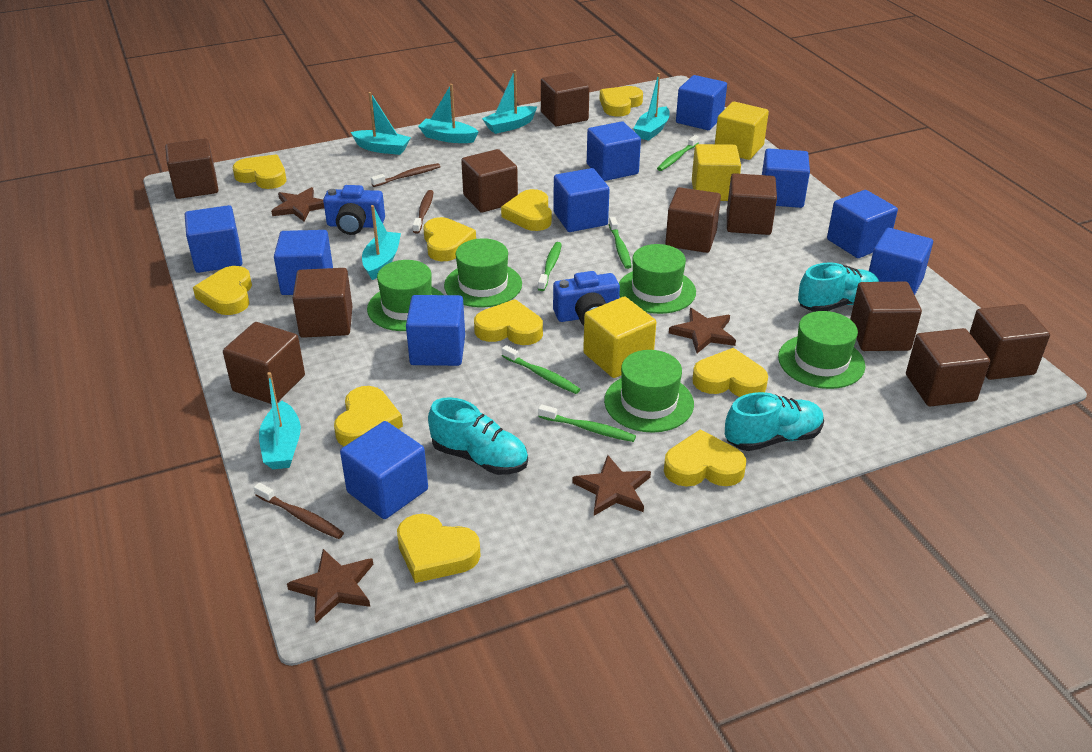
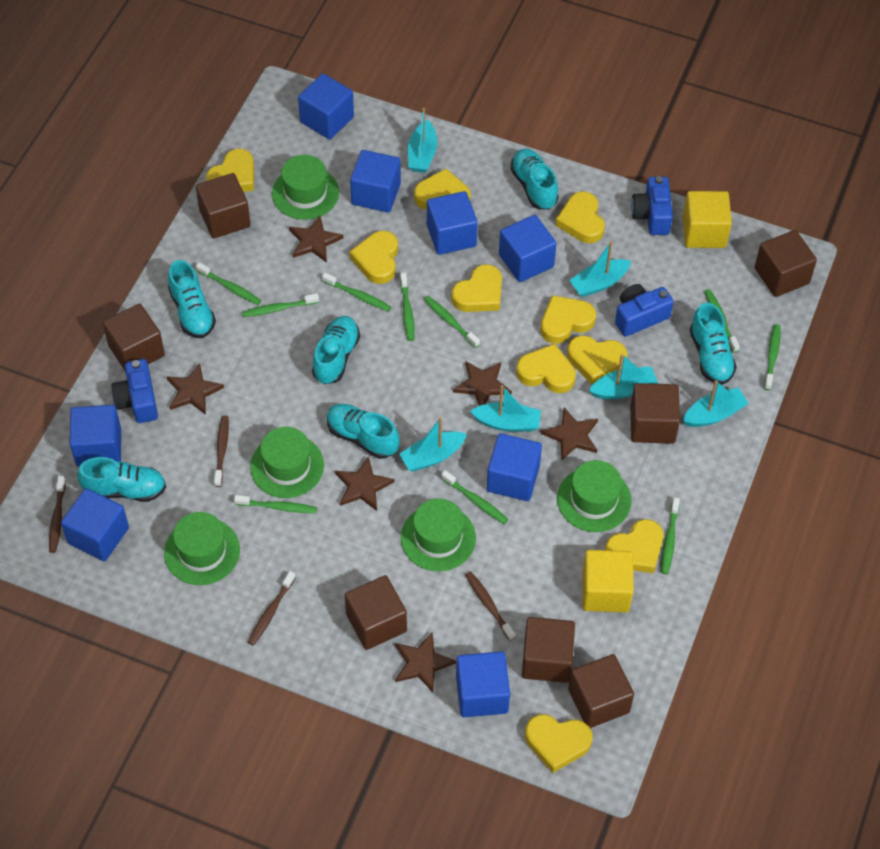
blue camera: 2 -> 3
blue cube: 10 -> 8
brown cube: 10 -> 7
brown star: 4 -> 6
brown toothbrush: 3 -> 4
green toothbrush: 5 -> 10
turquoise shoe: 3 -> 6
yellow cube: 3 -> 2

